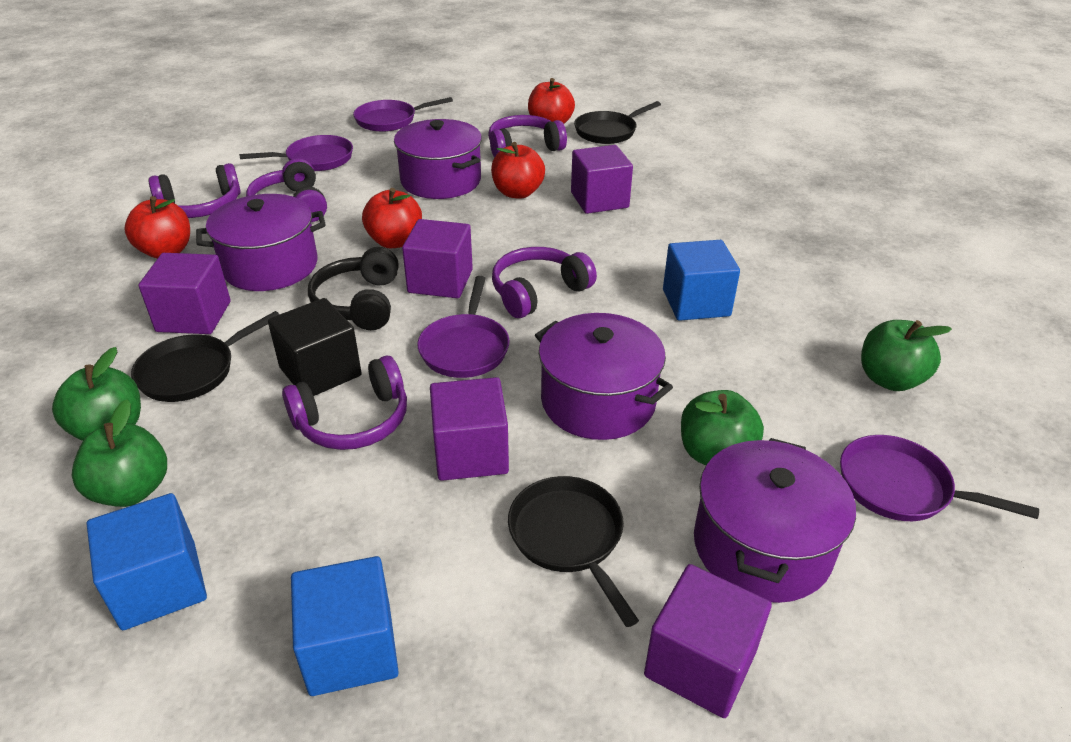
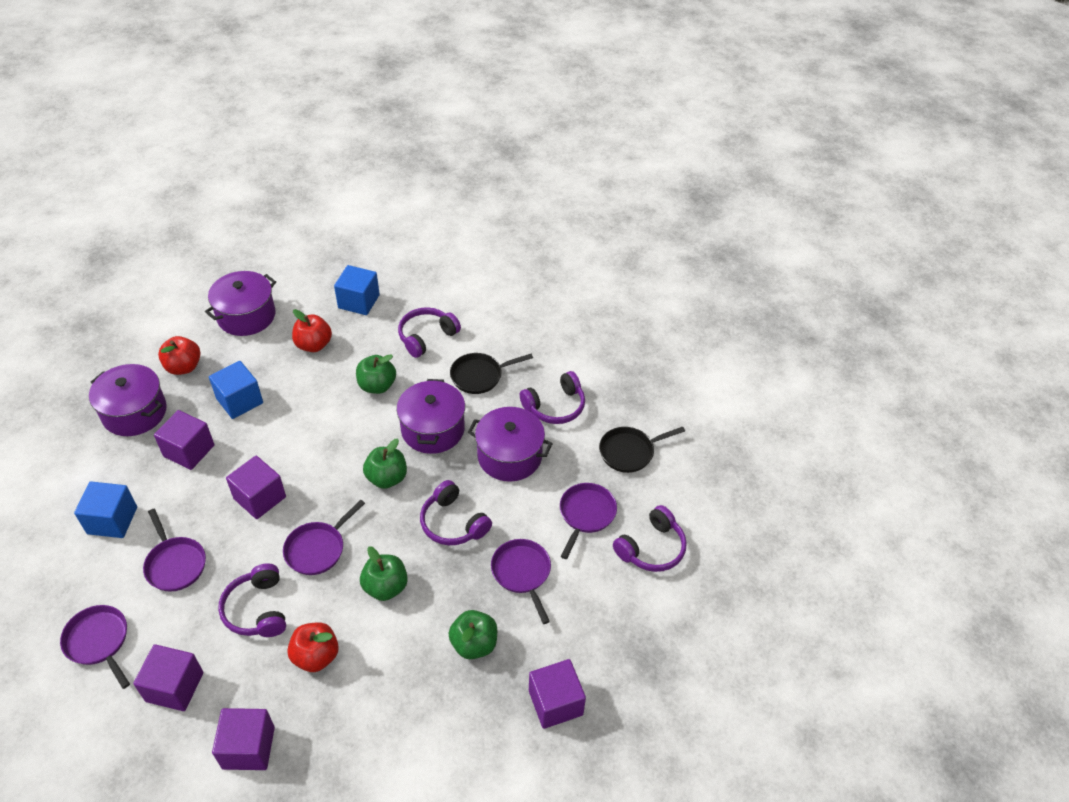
black cube: 1 -> 0
black headphones: 1 -> 0
black pan: 3 -> 2
purple pan: 4 -> 5
red apple: 4 -> 3

